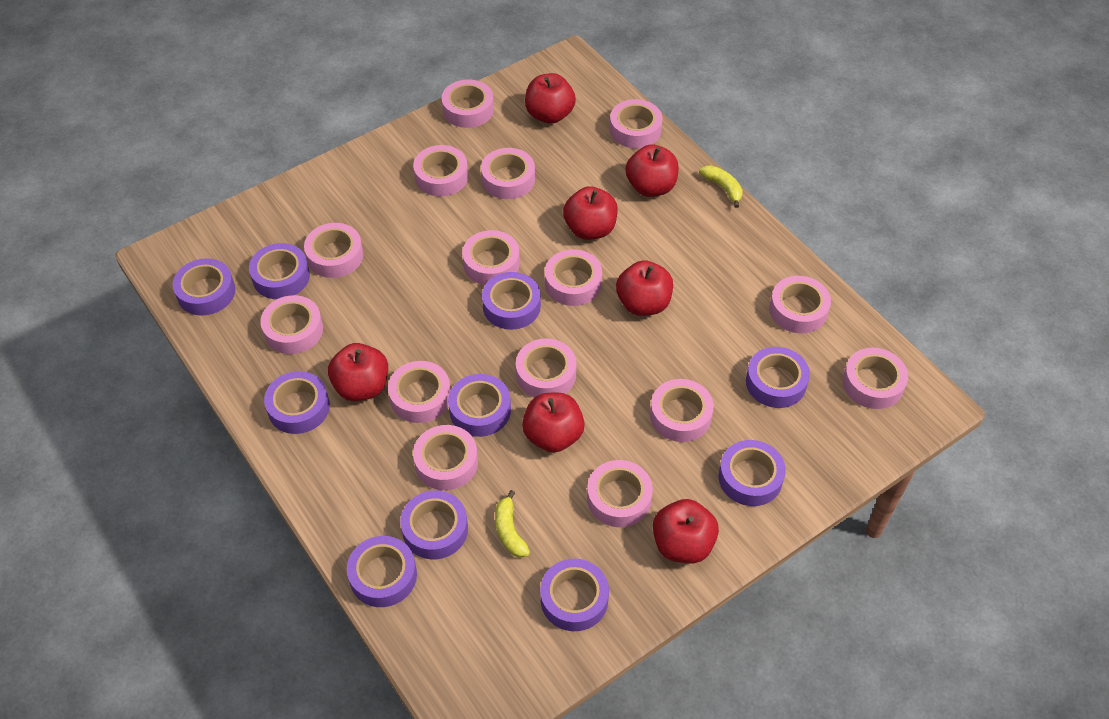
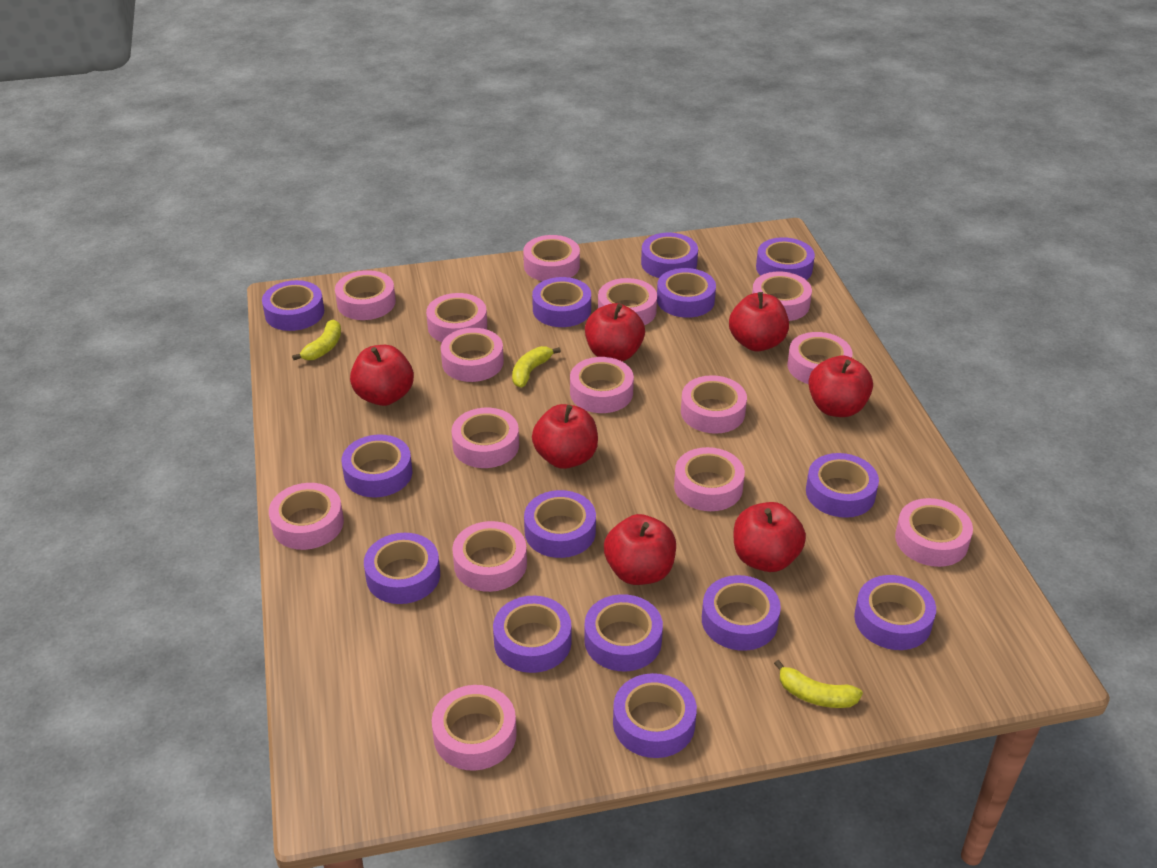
purple tape: 10 -> 14
yellow banana: 2 -> 3

